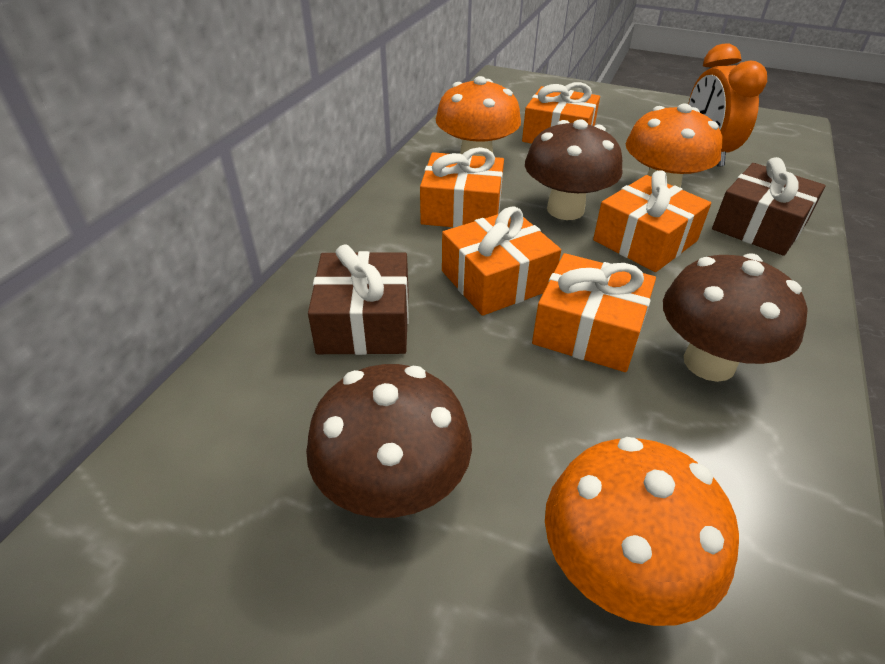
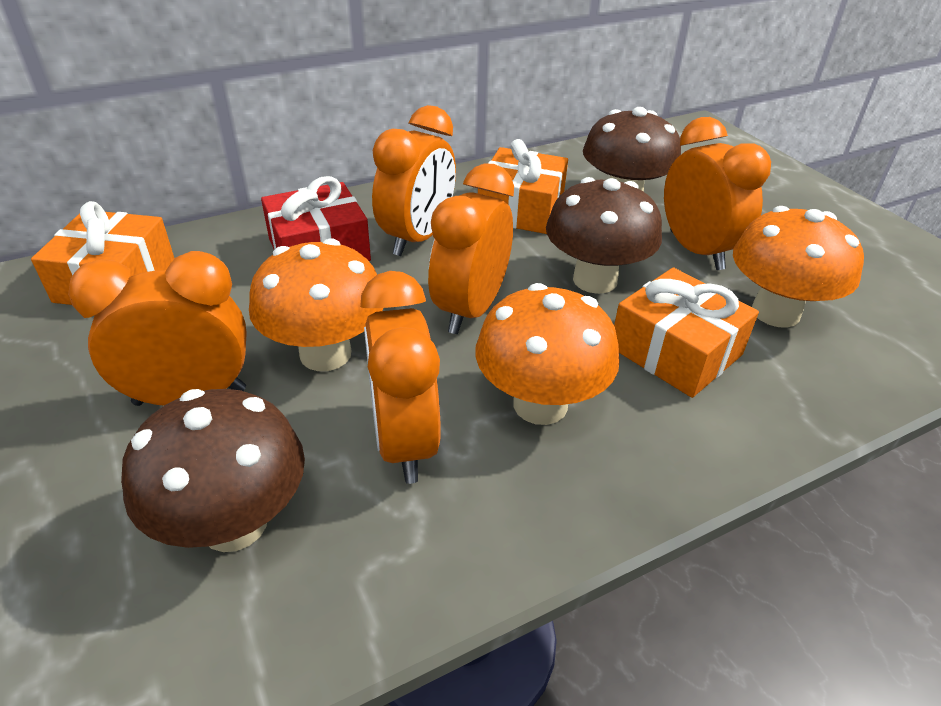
brown gift: 2 -> 0
orange clock: 1 -> 5
orange gift: 5 -> 3
red gift: 0 -> 1

